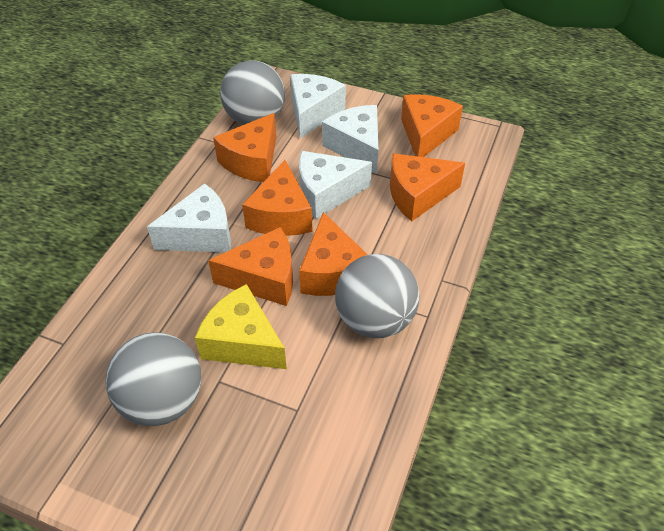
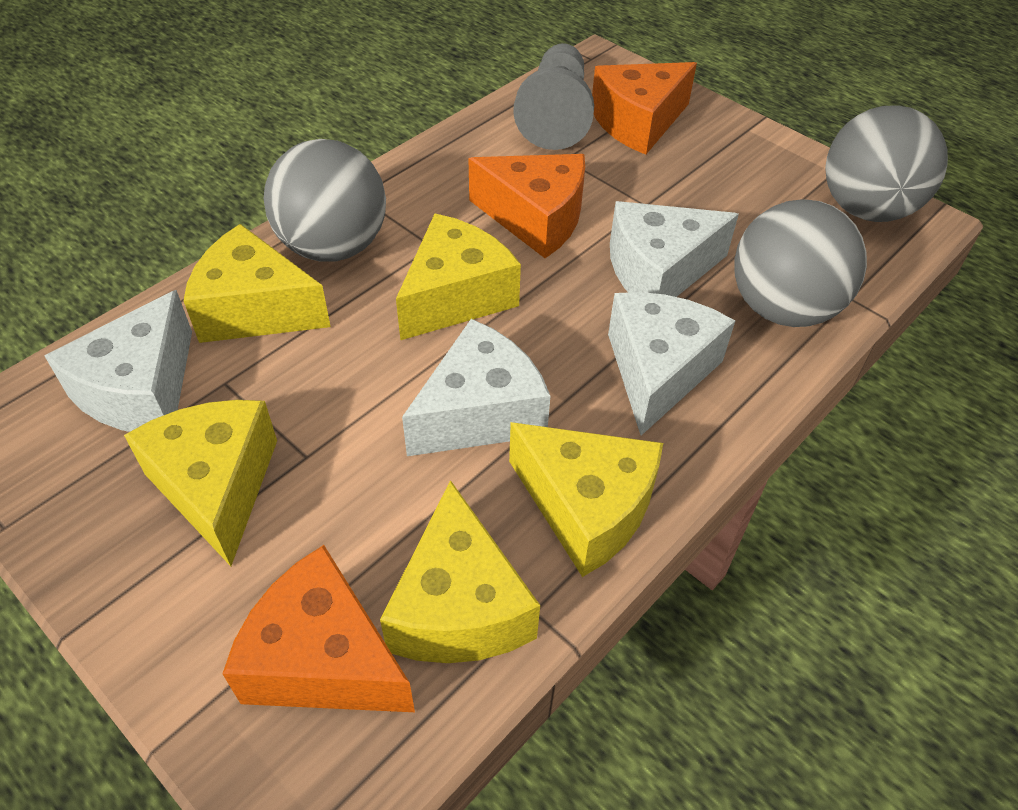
grey pawn: 0 -> 1
orange cheese: 6 -> 3
yellow cheese: 1 -> 5

